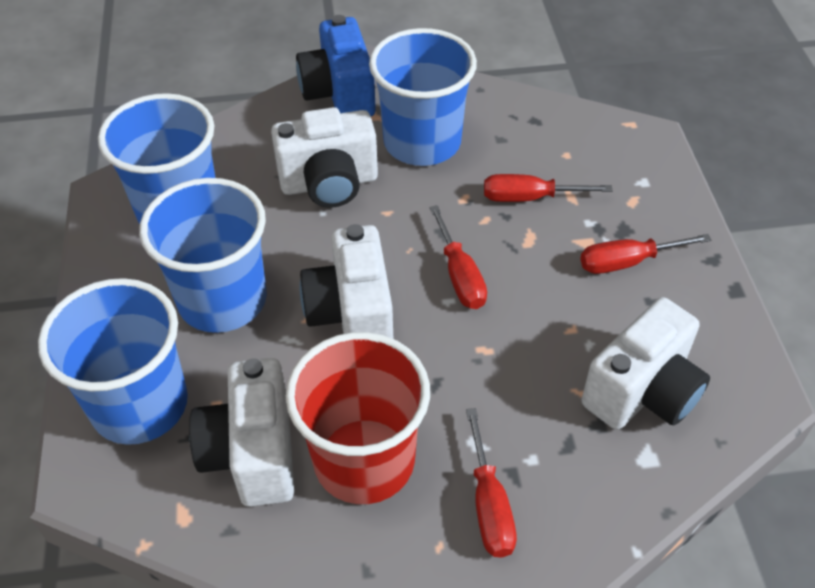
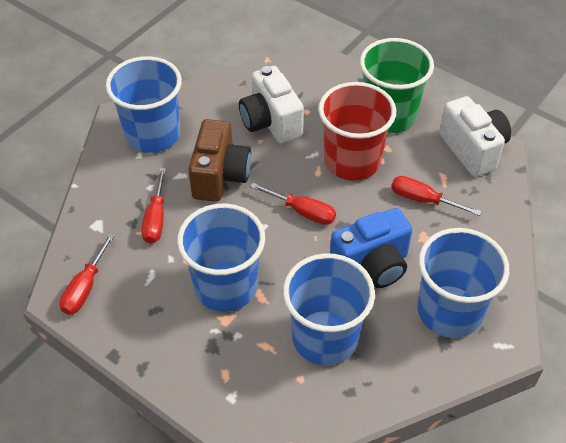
brown camera: 0 -> 1
green cup: 0 -> 1
white camera: 4 -> 2

